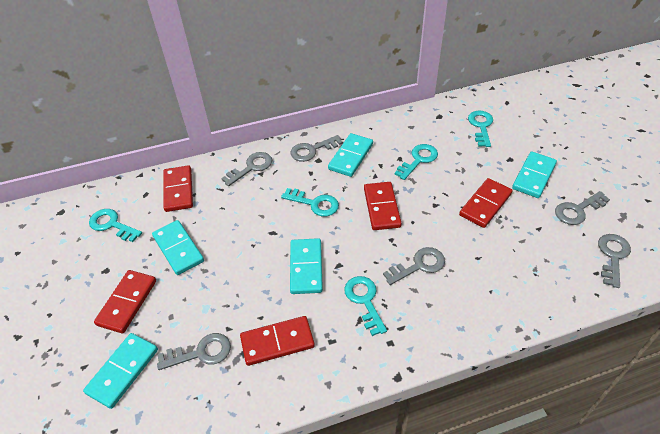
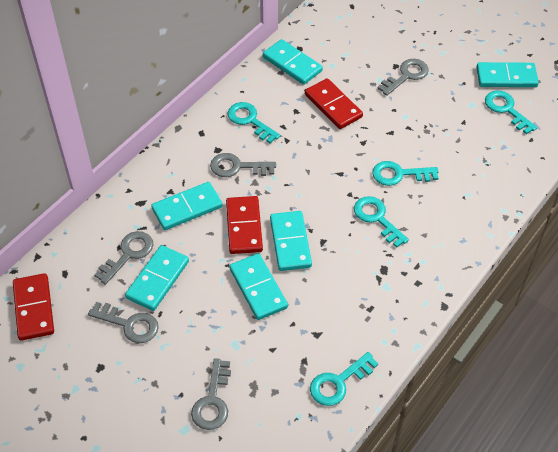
grey key: 6 -> 5
red domino: 5 -> 3
turquoise domino: 5 -> 6

